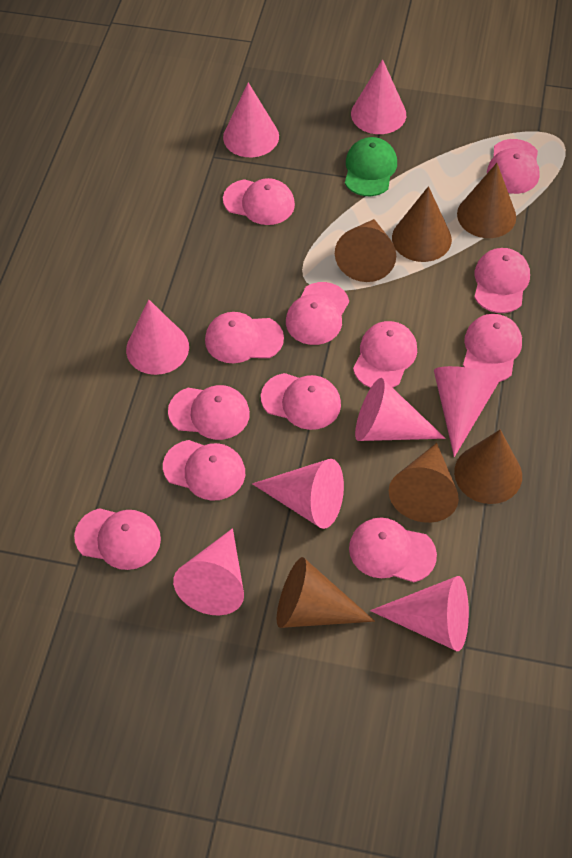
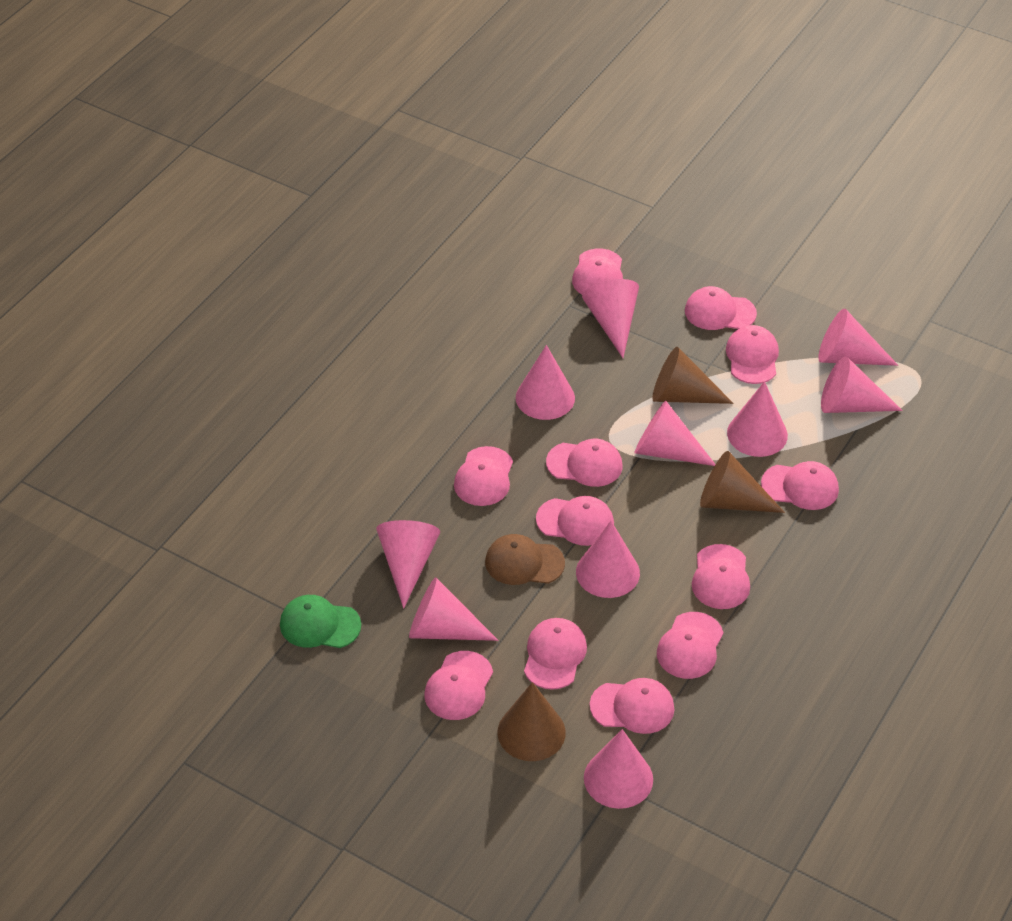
brown cap: 0 -> 1
brown cone: 6 -> 3
pink cone: 8 -> 10

